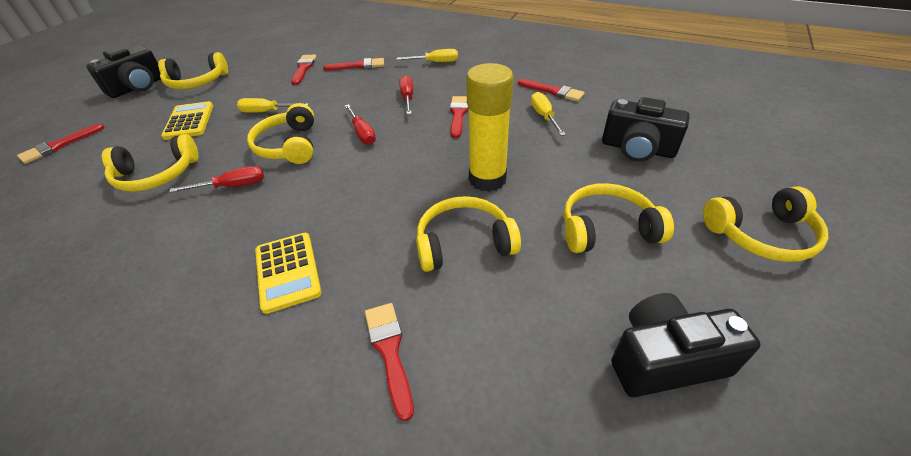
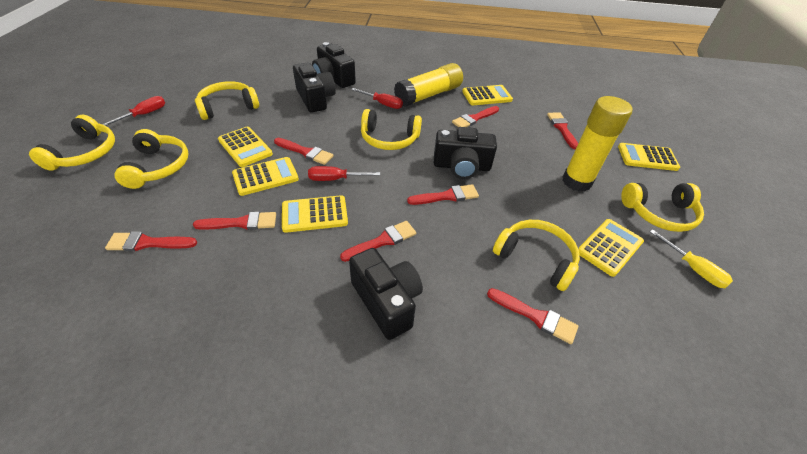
black camera: 3 -> 4
red brush: 6 -> 8
yellow calculator: 2 -> 6
yellow glue stick: 1 -> 2
yellow screwdriver: 3 -> 1

